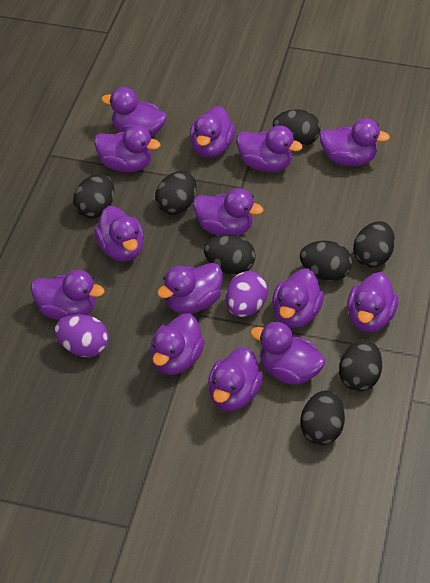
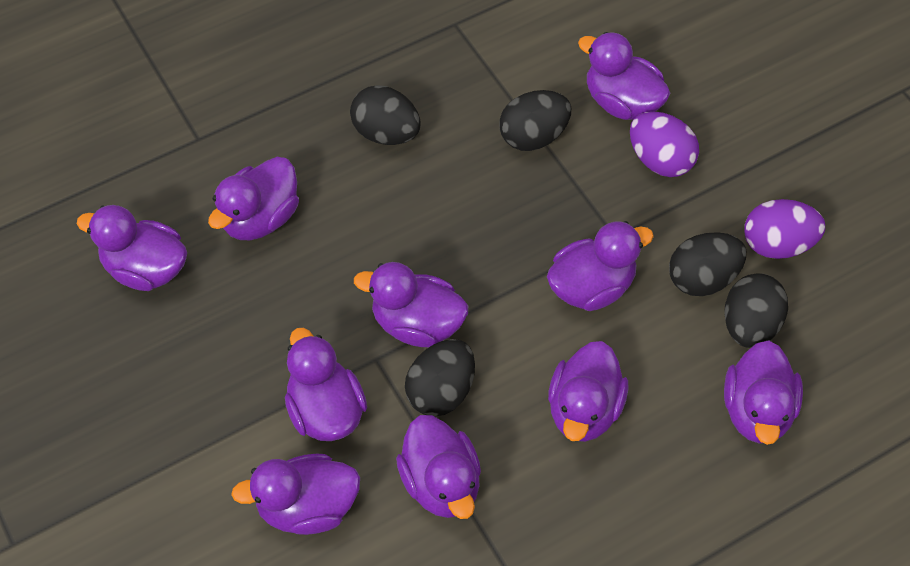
black egg: 8 -> 5
purple duck: 14 -> 10

